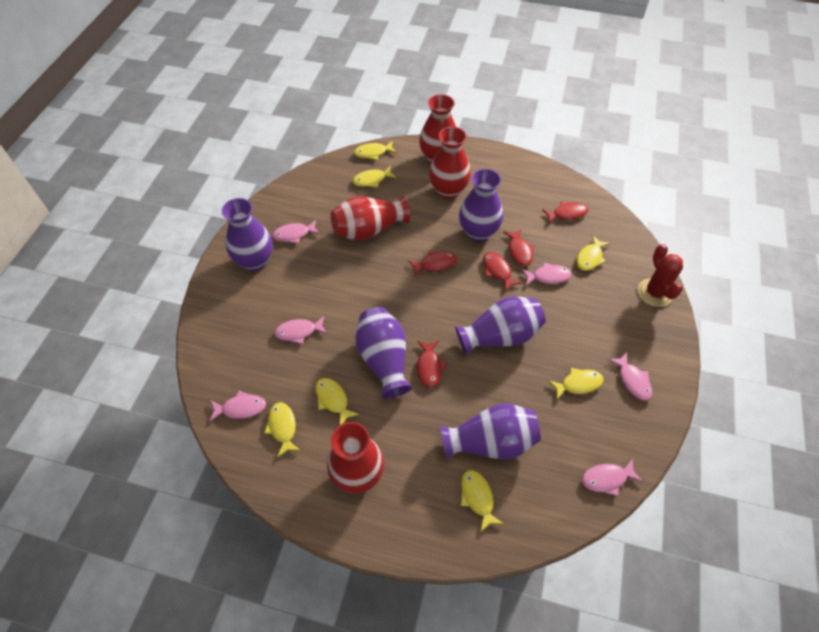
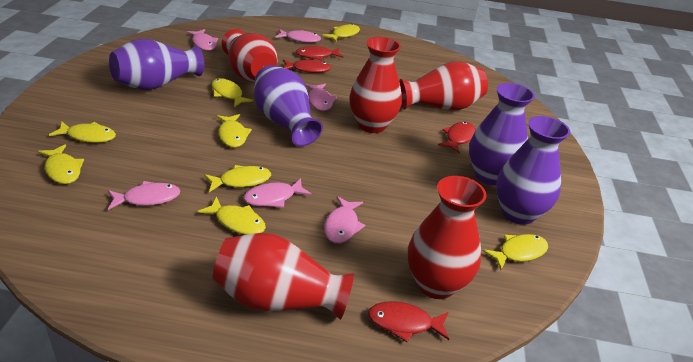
purple vase: 5 -> 4
red cactus: 1 -> 0
red fish: 5 -> 4
red vase: 4 -> 5
yellow fish: 7 -> 8

